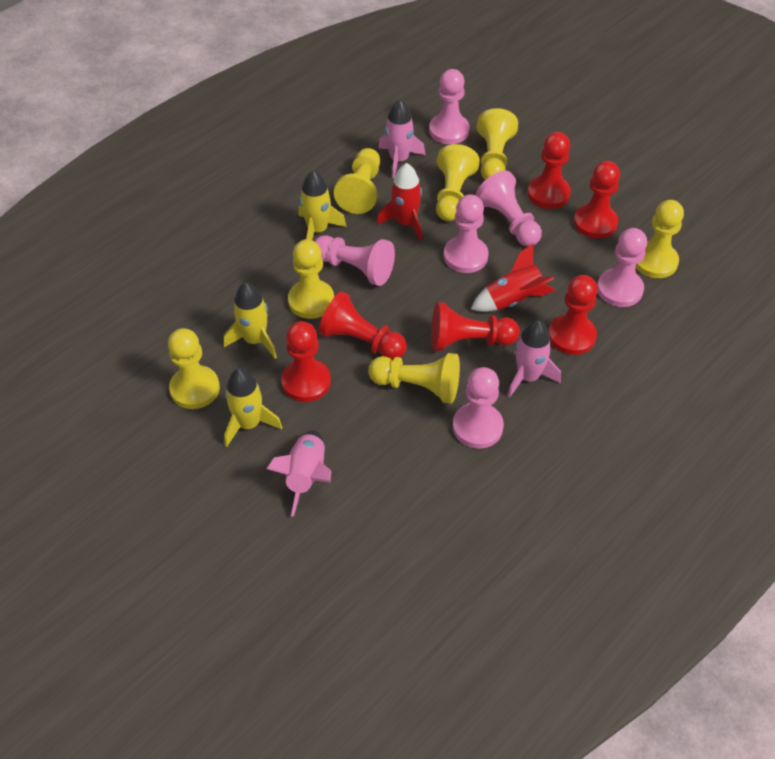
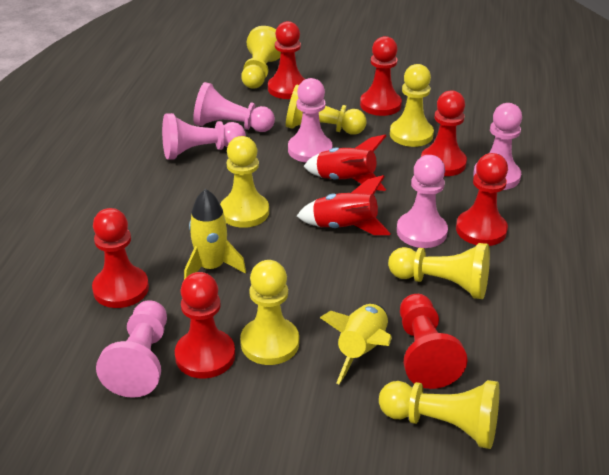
pink rocket: 3 -> 0
red pawn: 6 -> 7
yellow rocket: 3 -> 2

